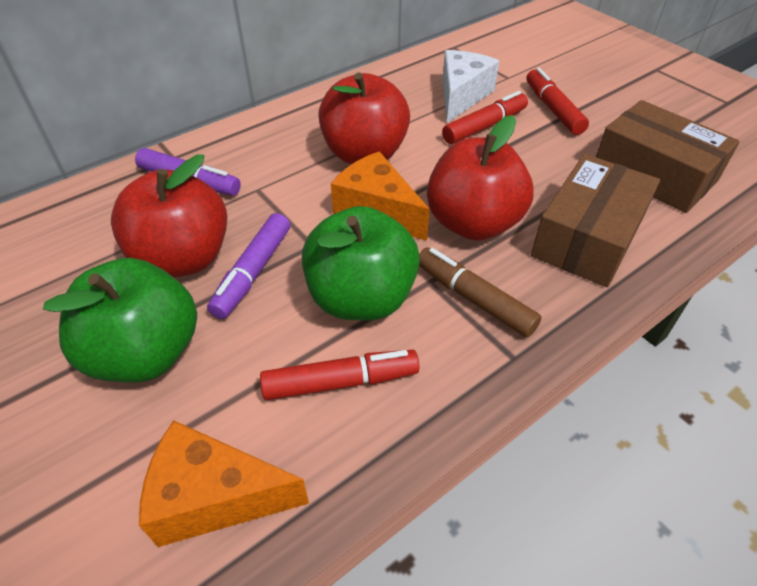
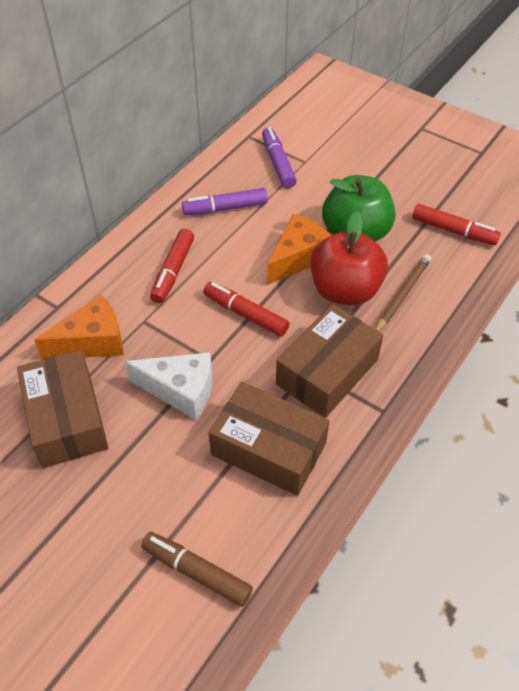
brown box: 2 -> 3
brown pencil: 0 -> 1
green apple: 2 -> 1
red apple: 3 -> 1

